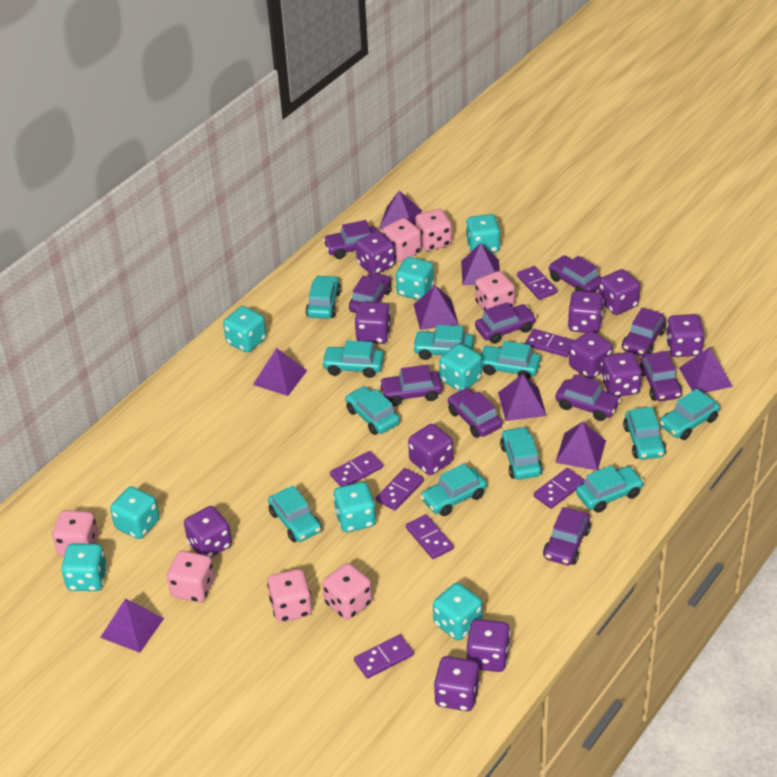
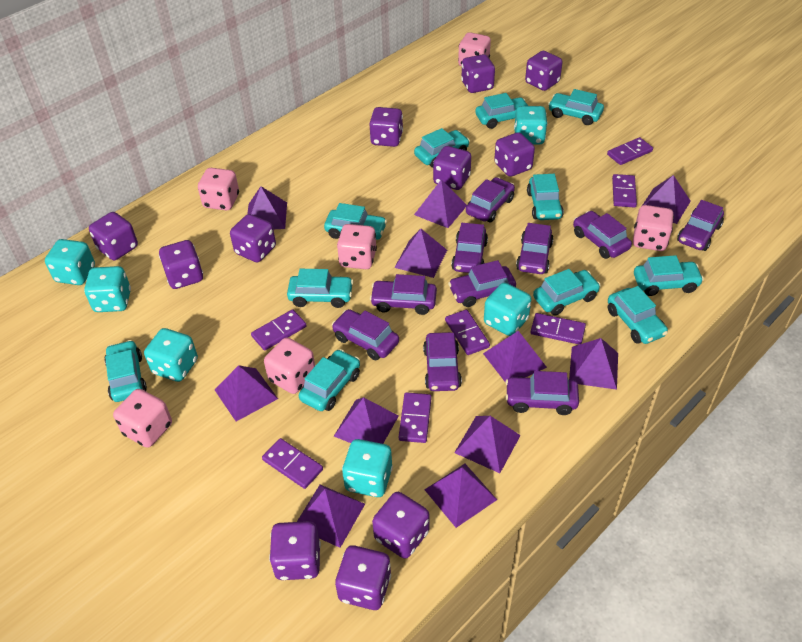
pink dice: 7 -> 6
purple pyramid: 8 -> 11
turquoise dice: 8 -> 6

